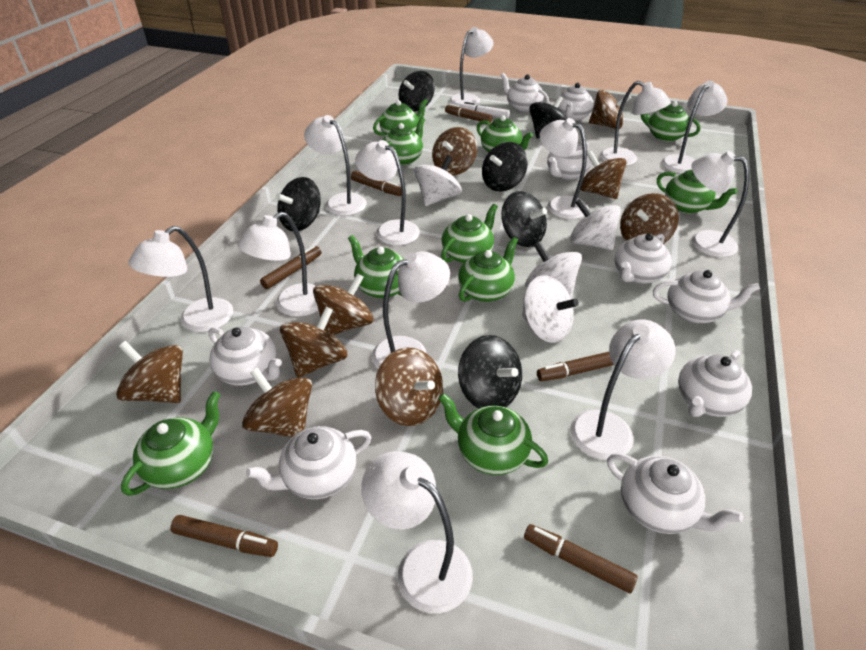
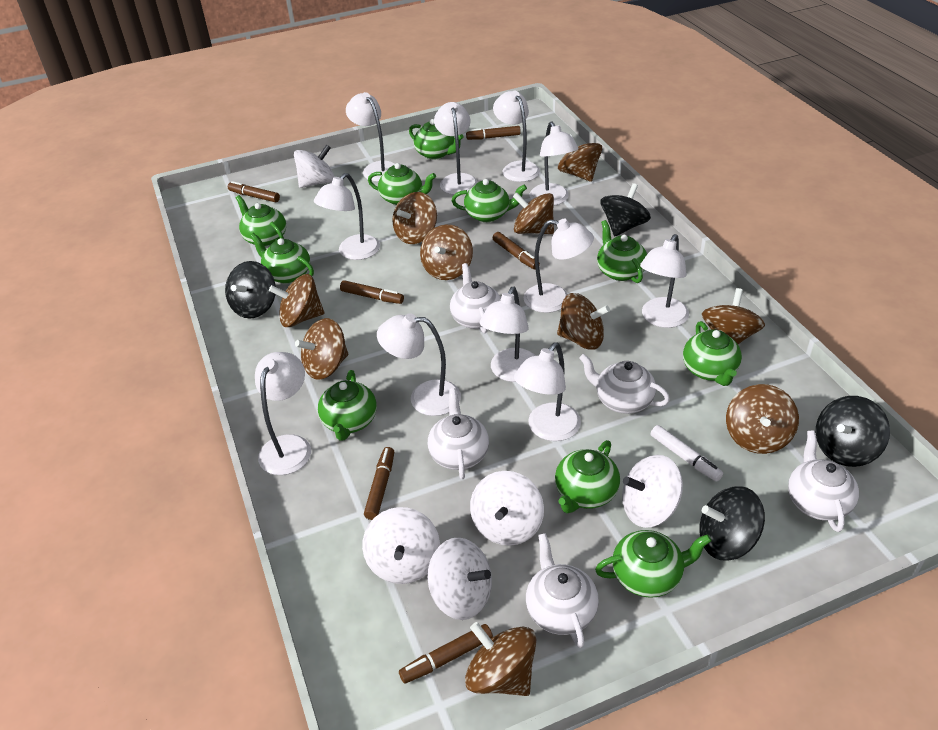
black spinning top: 6 -> 4
brown spinning top: 9 -> 10
white lamp: 12 -> 11
white spinning top: 4 -> 5
white teapot: 9 -> 5

